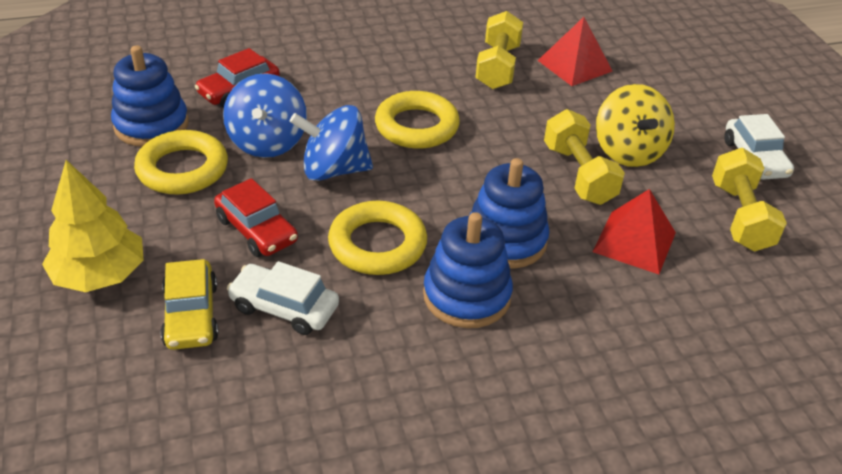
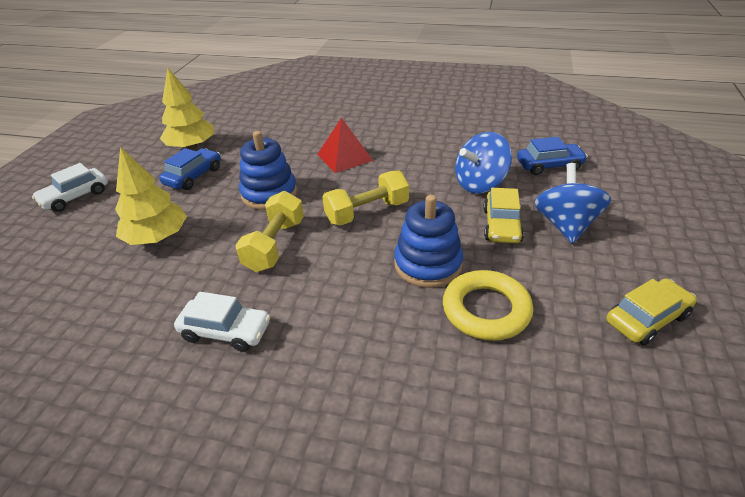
blue car: 0 -> 2
blue stacking toy: 3 -> 2
red car: 2 -> 0
red pyramid: 2 -> 1
yellow car: 1 -> 2
yellow dumbbell: 3 -> 2
yellow ring: 3 -> 1
yellow spinning top: 1 -> 0
yellow tree: 1 -> 2

